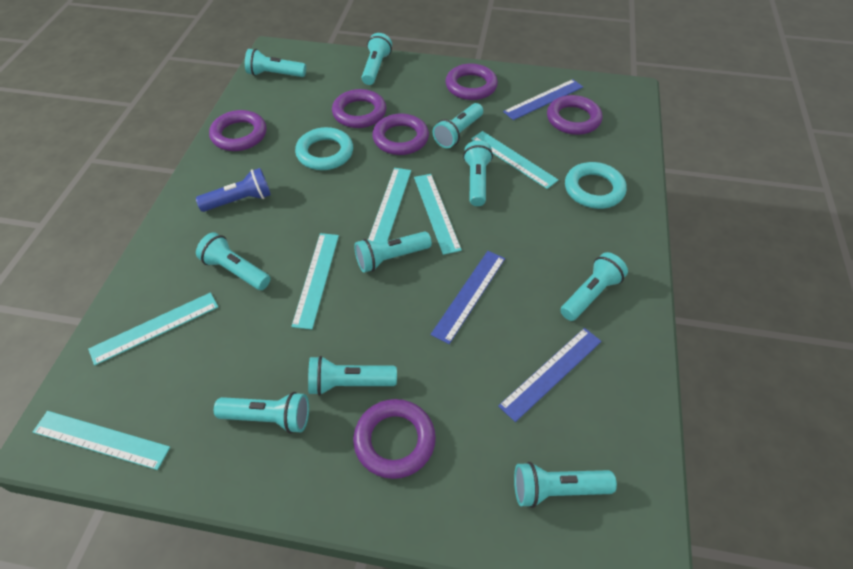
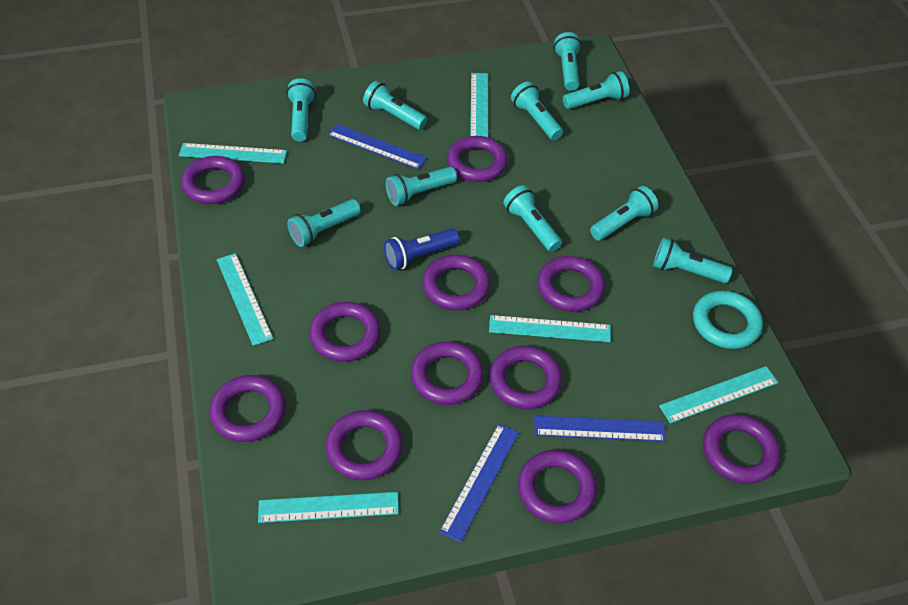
purple ring: 6 -> 11
turquoise ring: 2 -> 1

